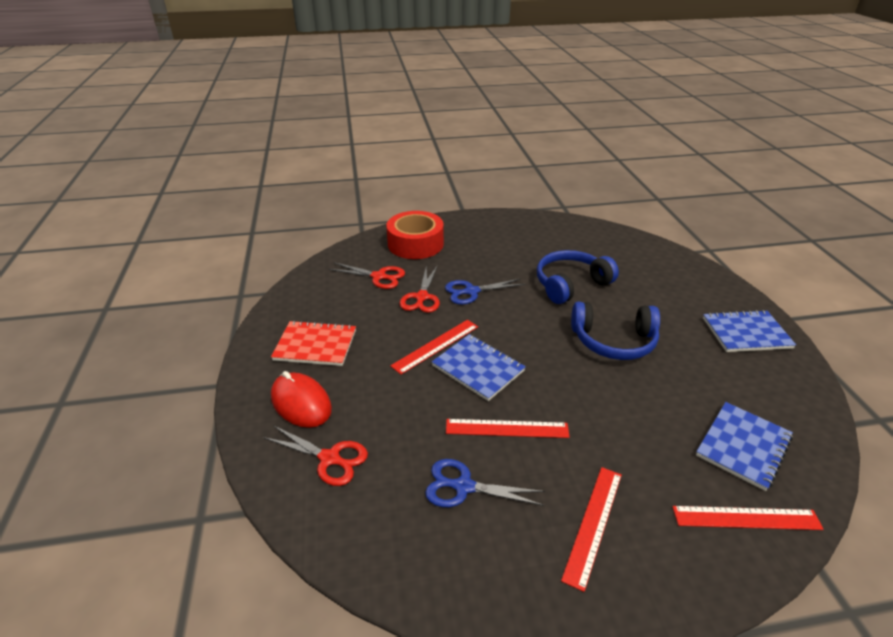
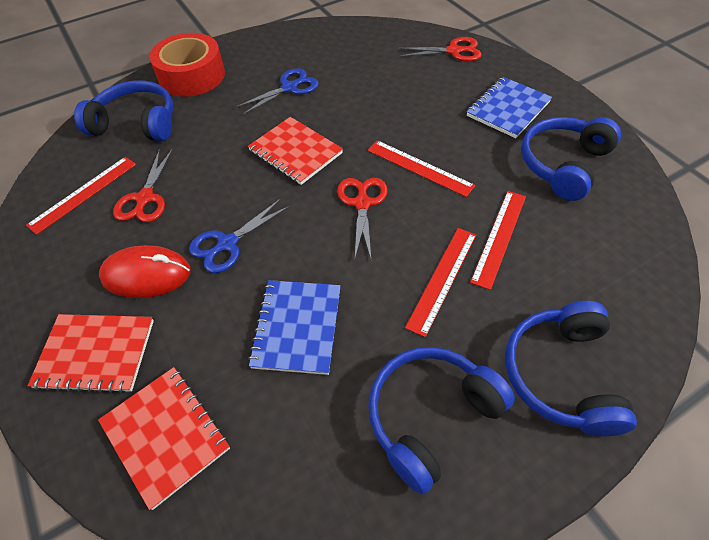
blue headphones: 2 -> 4
blue notebook: 3 -> 2
red notebook: 1 -> 3

